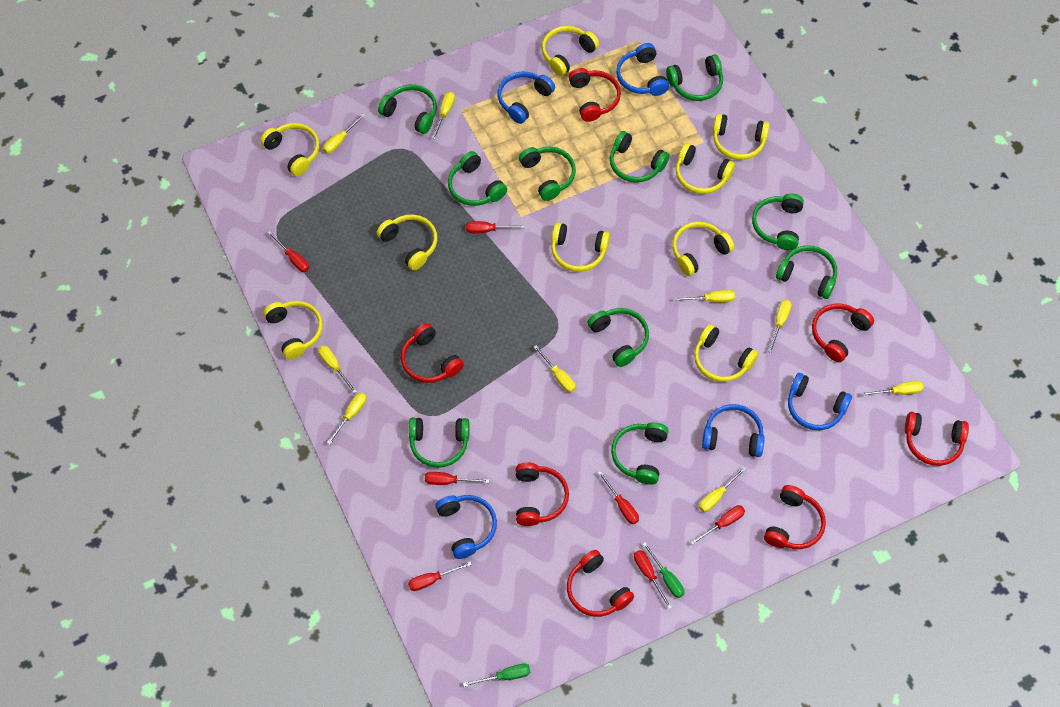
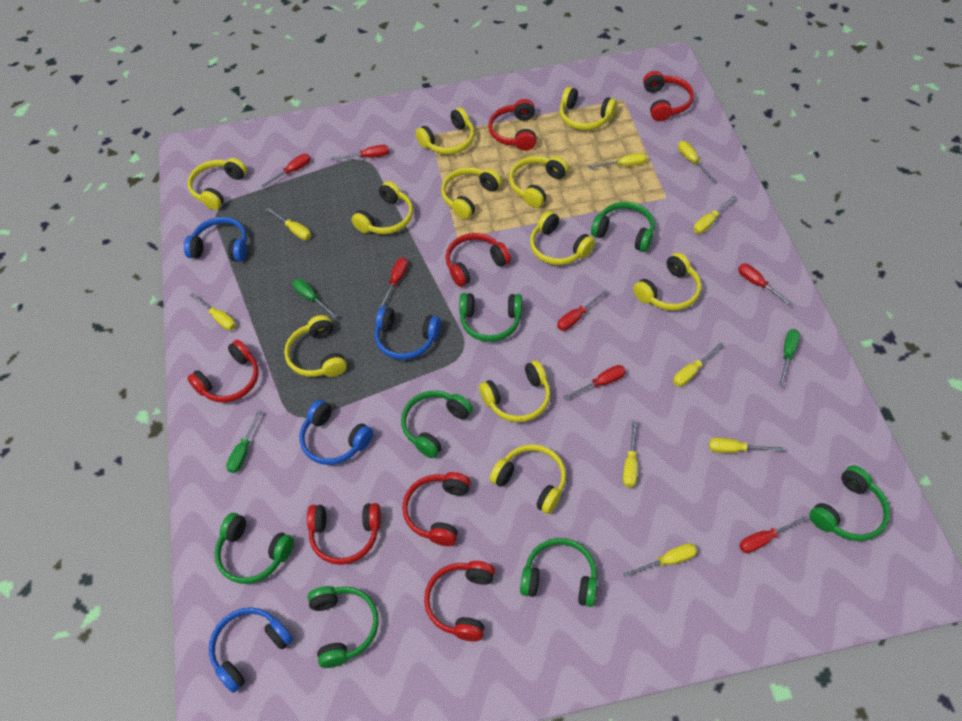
blue headphones: 5 -> 4
green headphones: 10 -> 7
green screwdriver: 2 -> 3
yellow headphones: 9 -> 11

